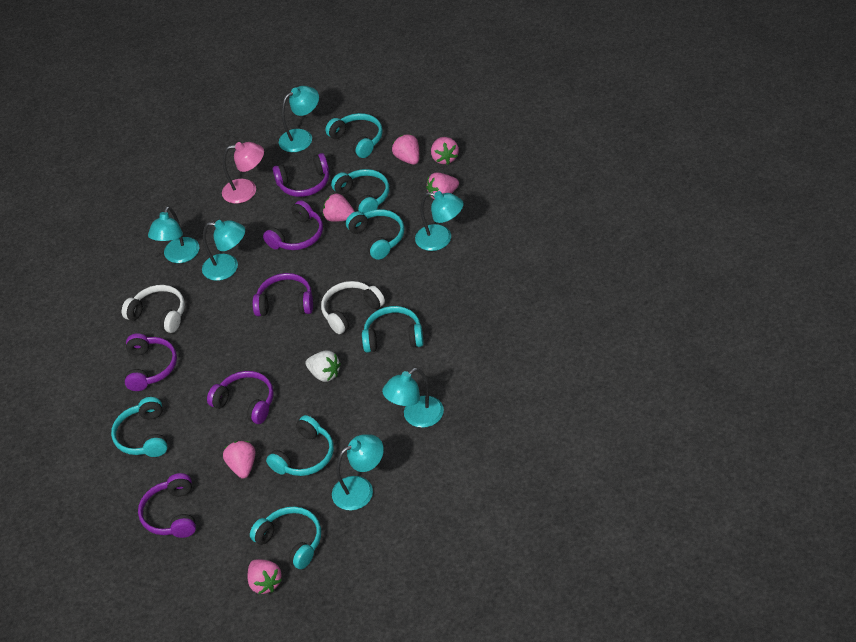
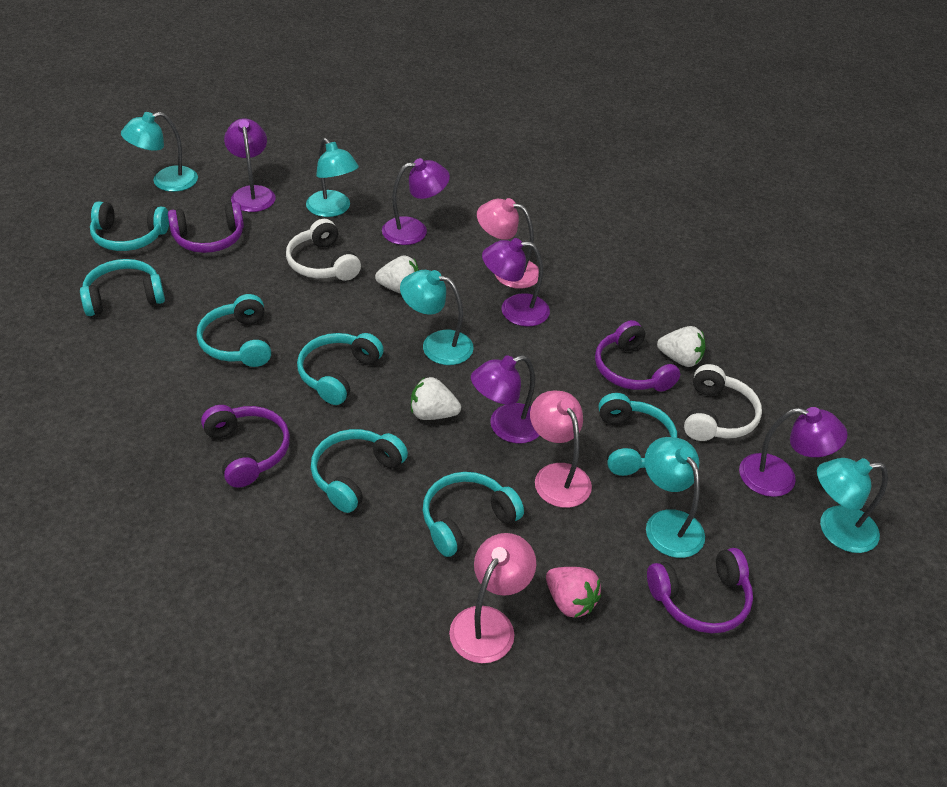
pink lamp: 1 -> 3
pink strawberry: 6 -> 1
purple headphones: 6 -> 4
purple lamp: 0 -> 5
turquoise lamp: 6 -> 5
white strawberry: 1 -> 3

